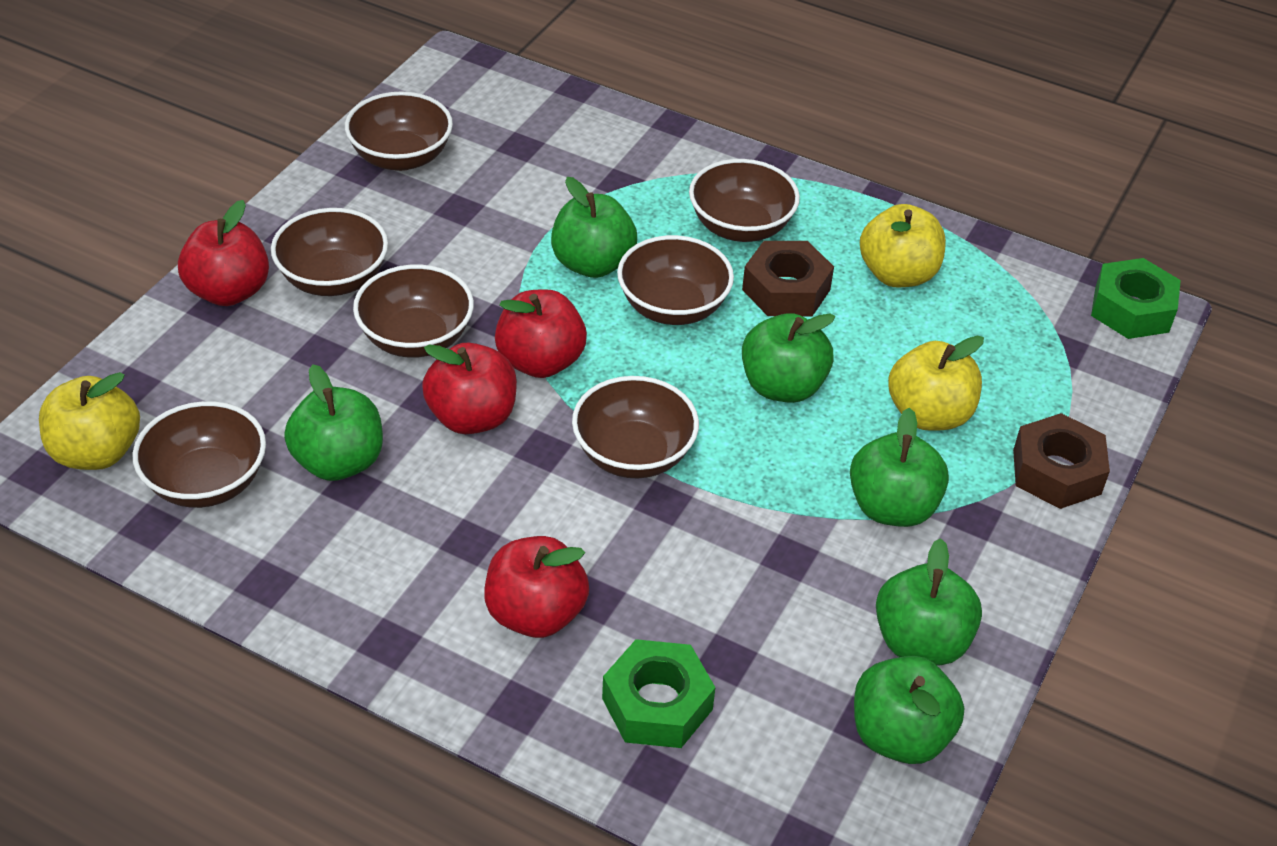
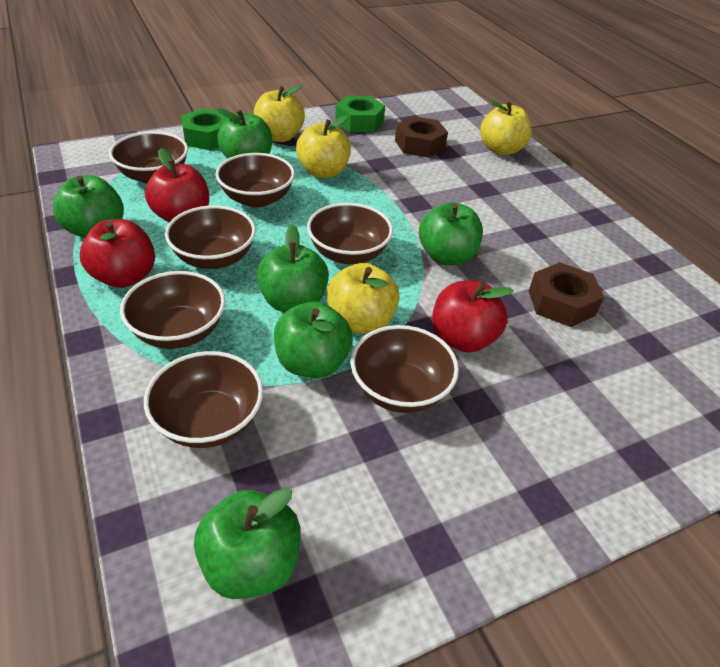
red apple: 4 -> 3
yellow apple: 3 -> 4

